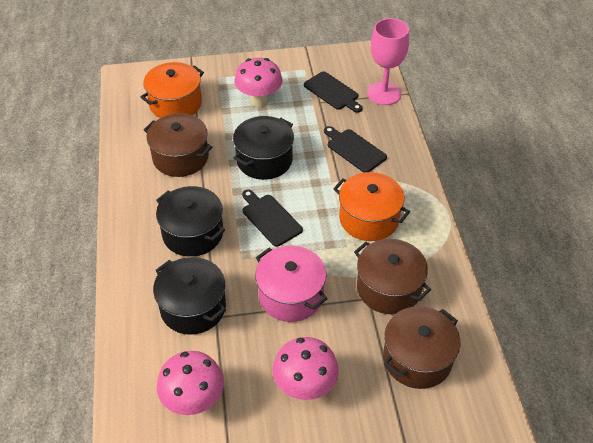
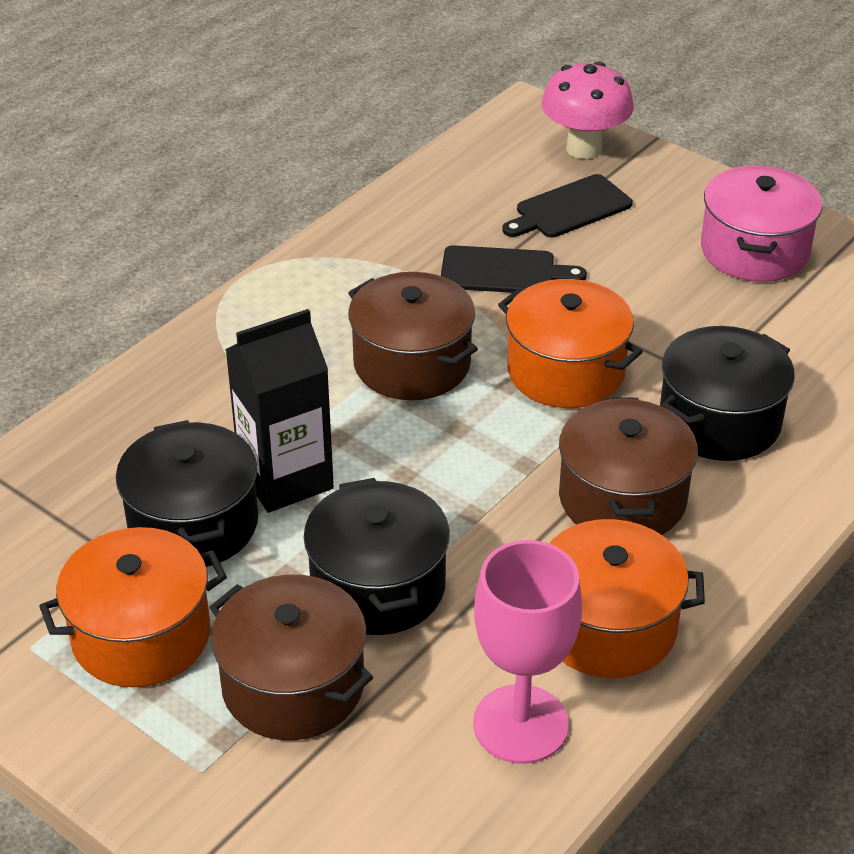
black carton: 0 -> 1
black cutting board: 3 -> 2
orange pot: 2 -> 3
pink mushroom: 3 -> 1

